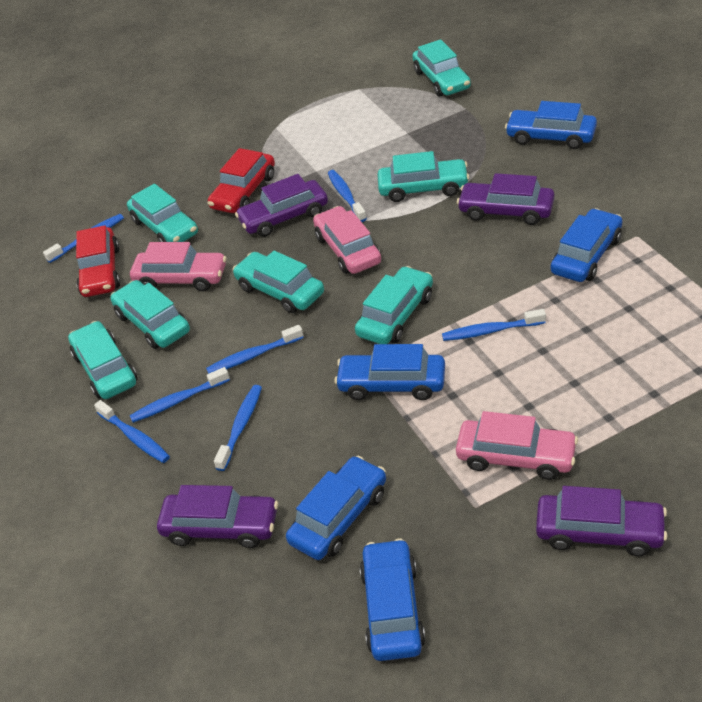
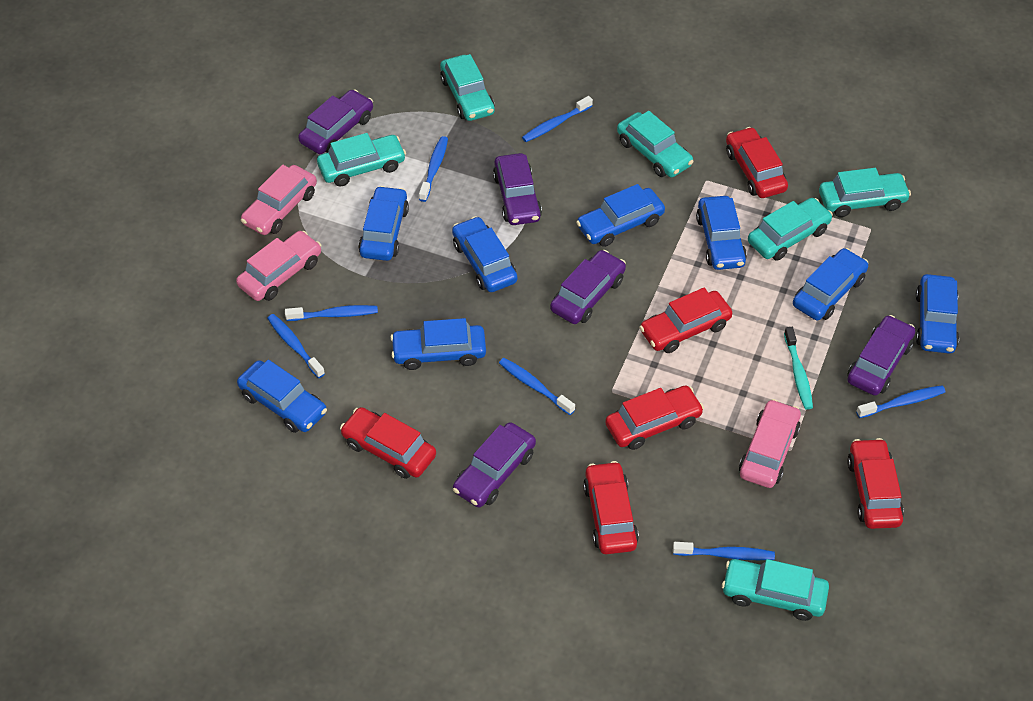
blue car: 5 -> 8
purple car: 4 -> 5
red car: 2 -> 6
turquoise car: 7 -> 6
turquoise toothbrush: 0 -> 1

